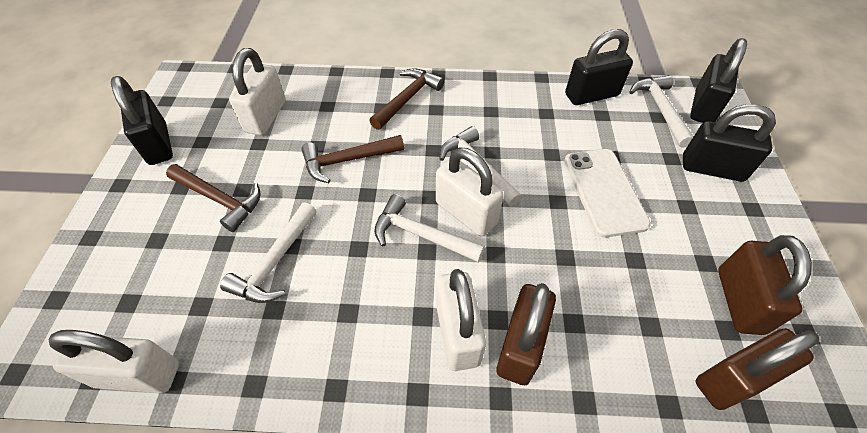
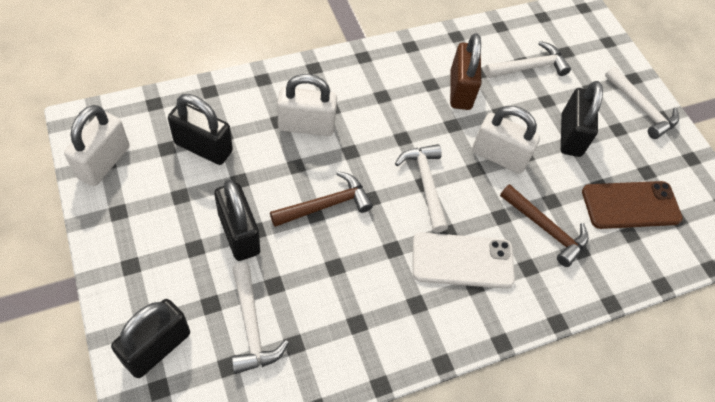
brown hammer: 3 -> 2
brown padlock: 3 -> 1
brown phone: 0 -> 1
white padlock: 4 -> 3

